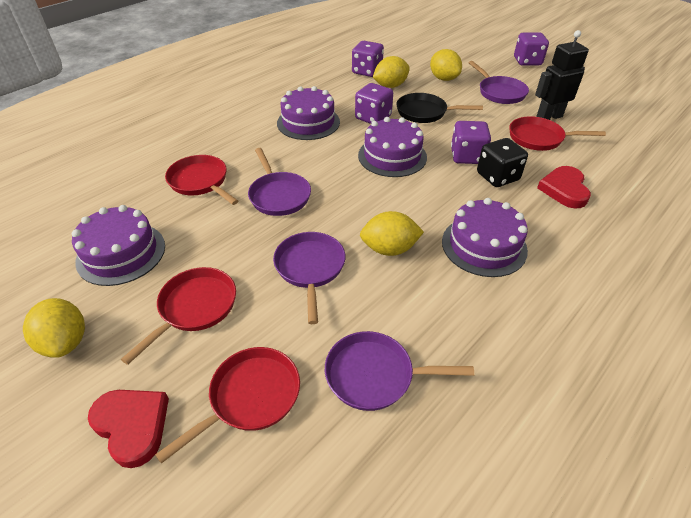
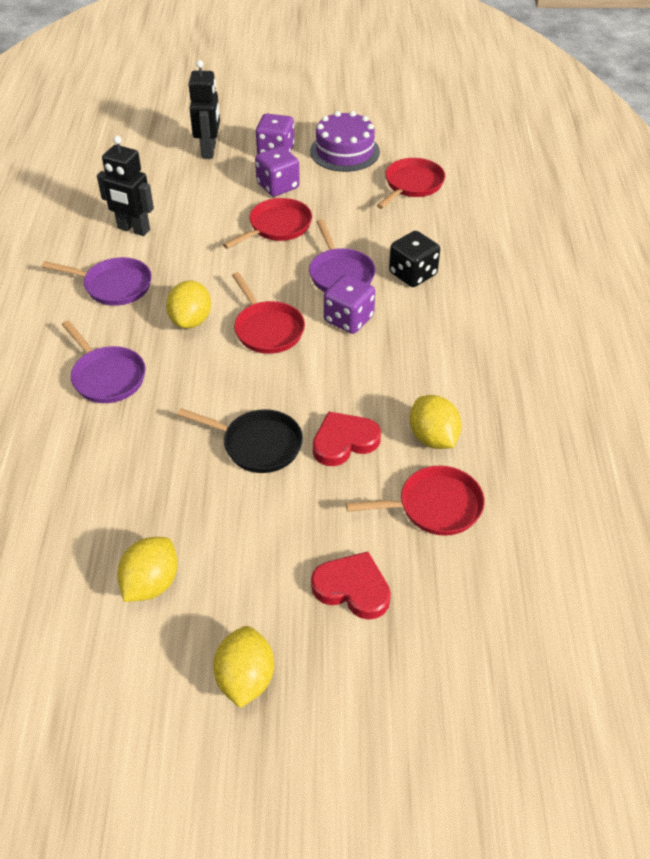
black robot: 1 -> 2
purple cake: 4 -> 1
purple dice: 4 -> 3
purple pan: 4 -> 3

